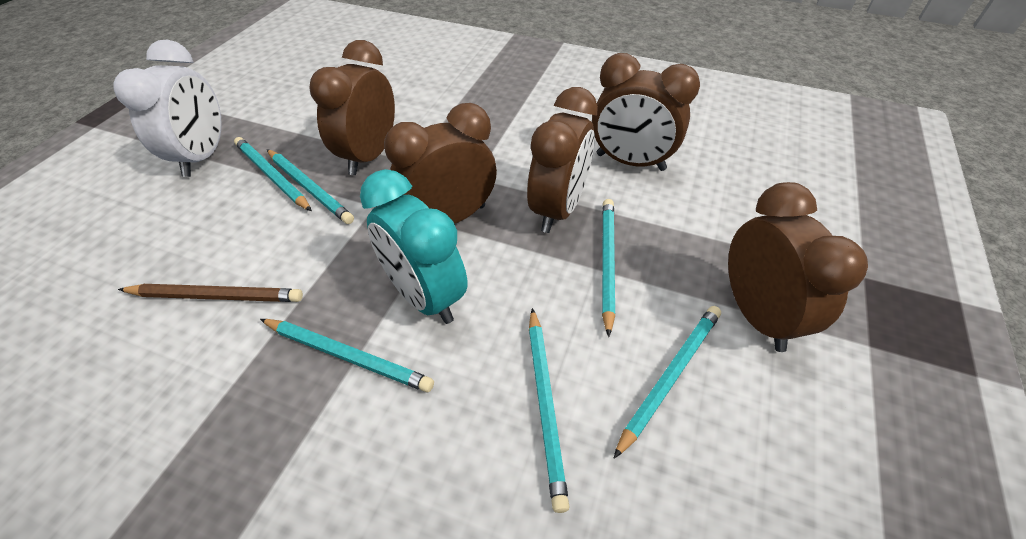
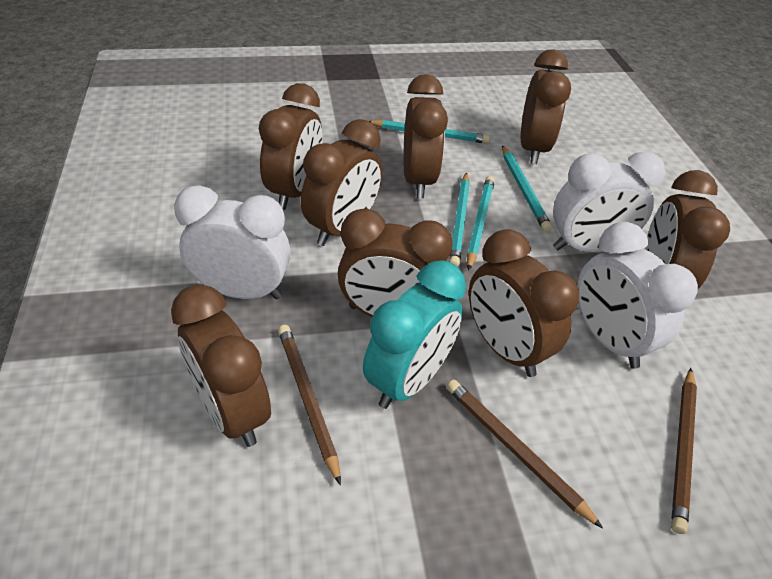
brown clock: 5 -> 8
brown pencil: 1 -> 3
turquoise pencil: 6 -> 4
white clock: 1 -> 3

